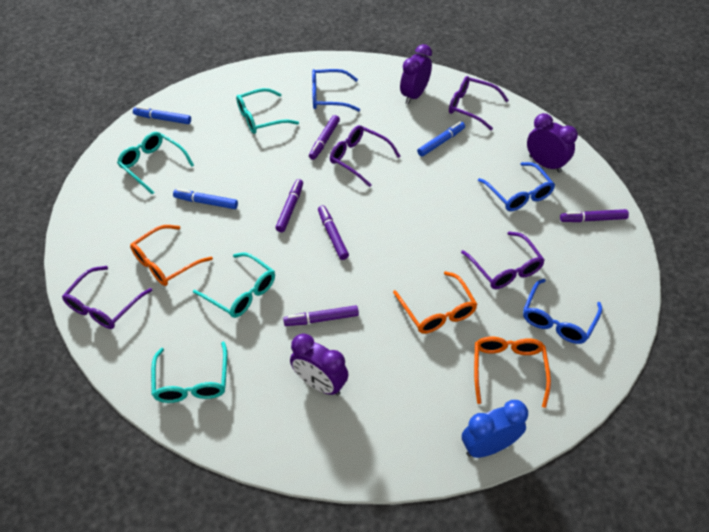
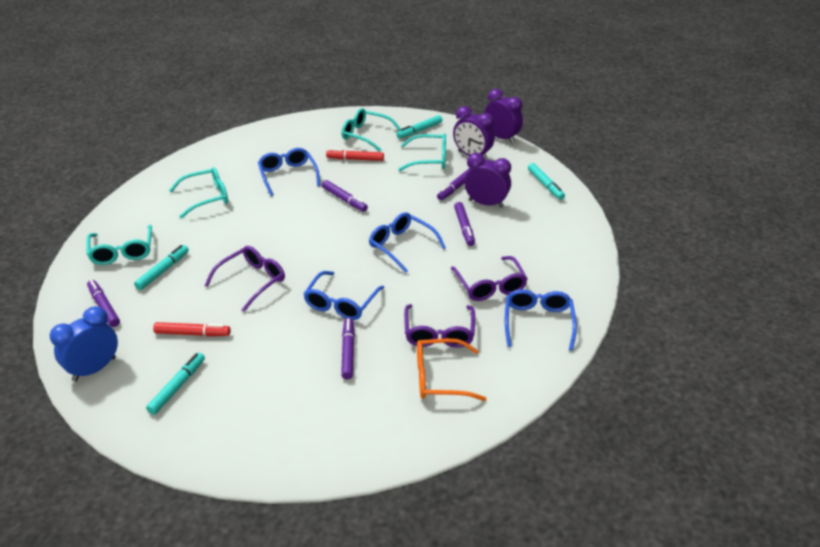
blue glasses: 3 -> 4
blue marker: 3 -> 0
orange glasses: 3 -> 1
purple glasses: 4 -> 3
red marker: 0 -> 2
turquoise marker: 0 -> 4

